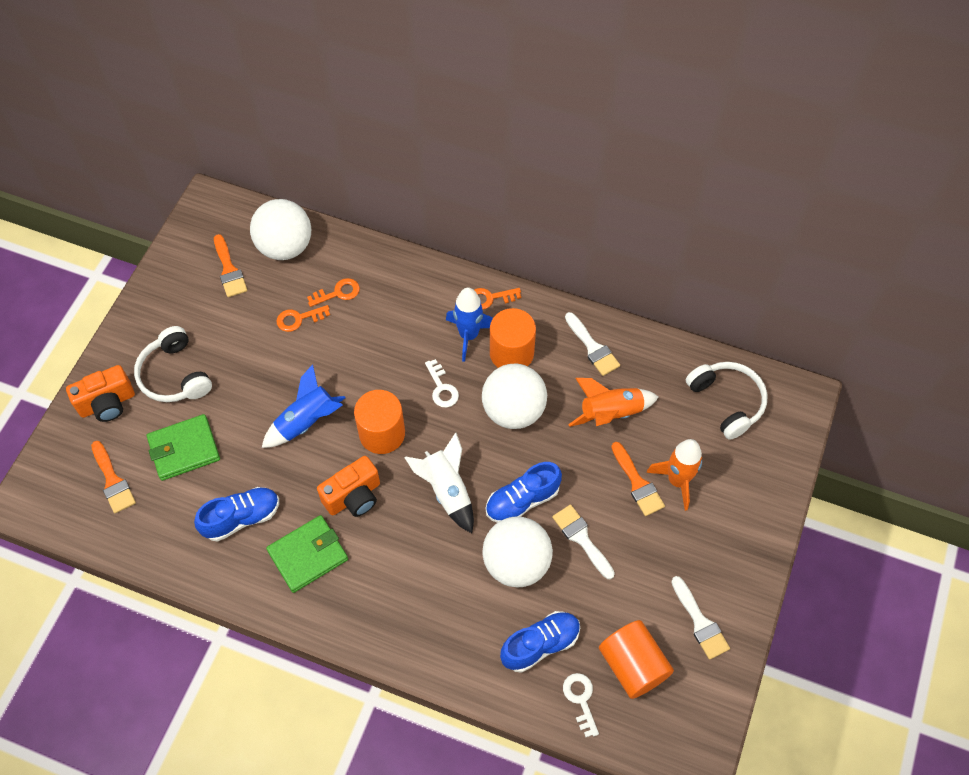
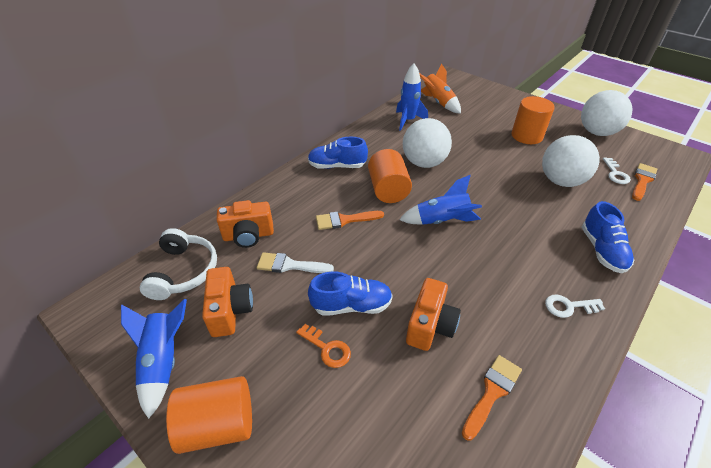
blue rocket: 2 -> 3
green wallet: 2 -> 0
orange camera: 2 -> 3
orange key: 3 -> 1
orange rocket: 2 -> 1
white brush: 3 -> 1
white headphones: 2 -> 1
white rocket: 1 -> 0

